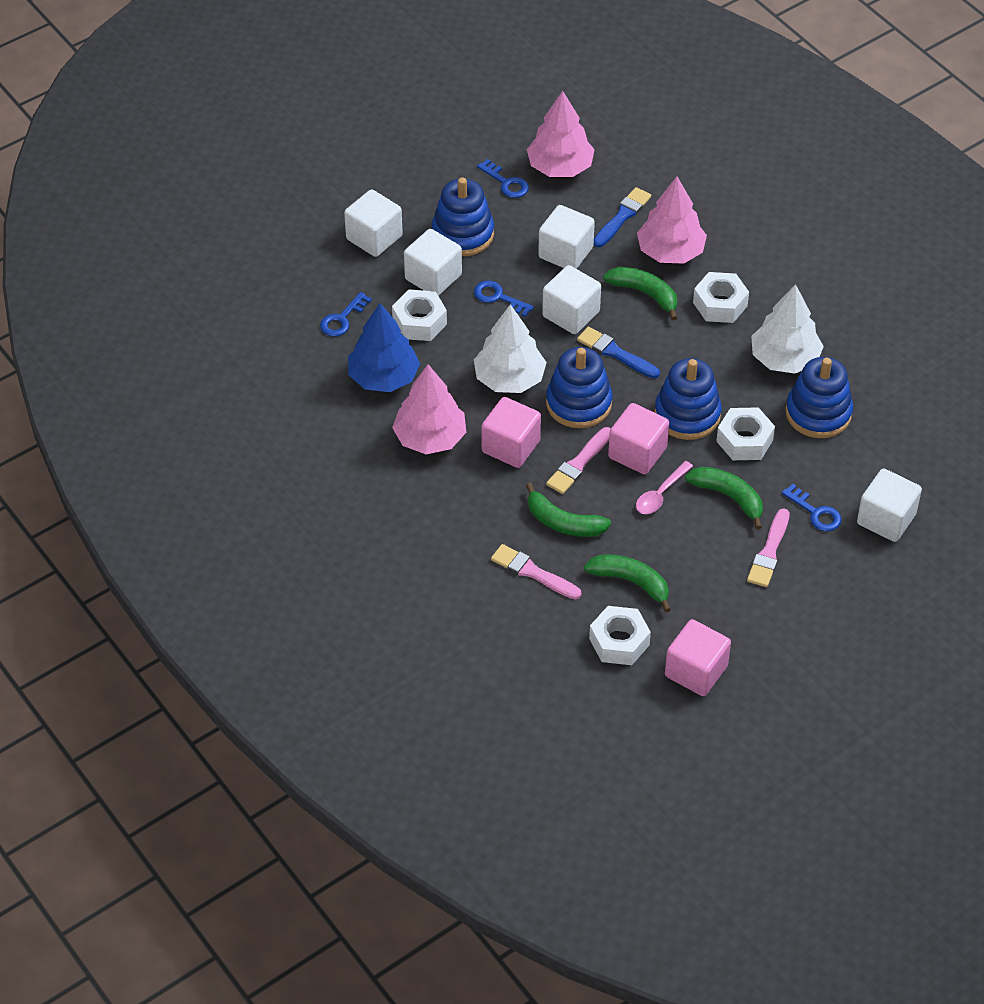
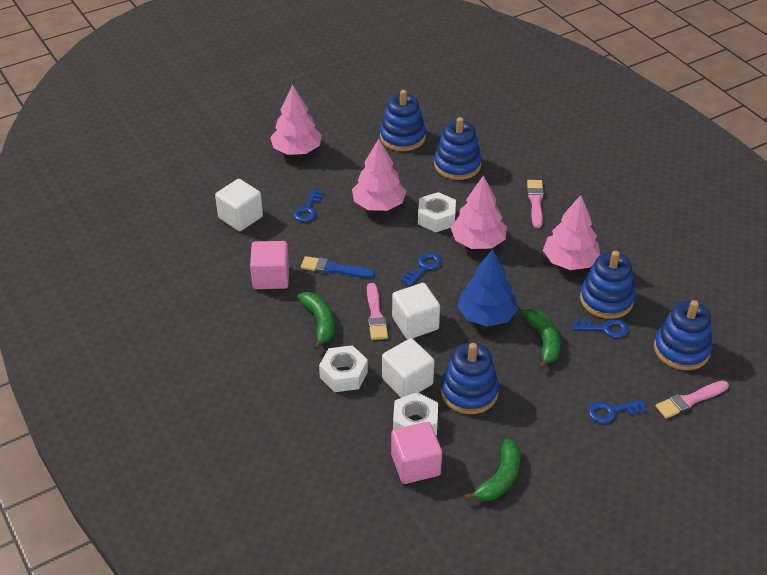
blue brush: 2 -> 1
blue stacking toy: 4 -> 5
green banana: 4 -> 3
pink cube: 3 -> 2
pink spoon: 1 -> 0
pink tree: 3 -> 4
white cube: 5 -> 3
white nut: 4 -> 3
white tree: 2 -> 0

